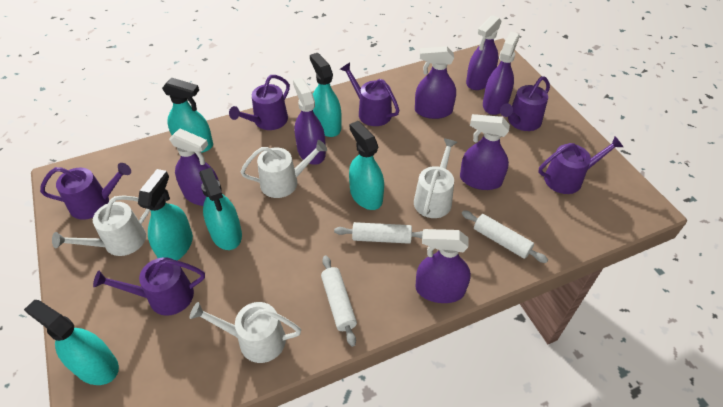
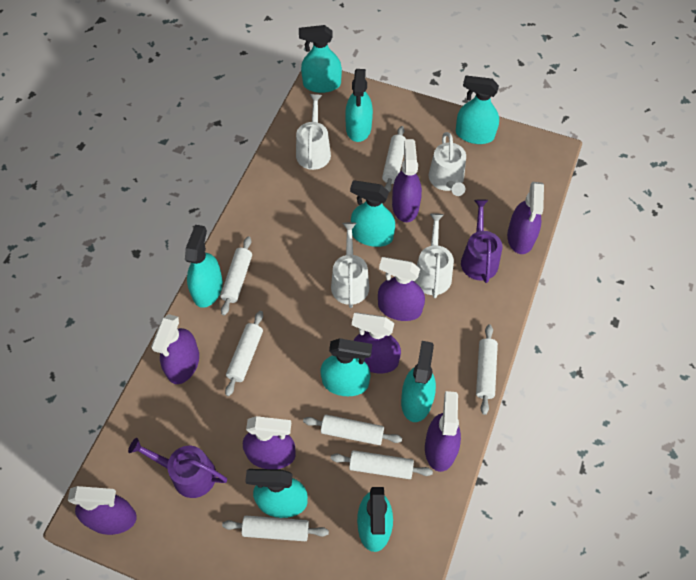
purple spray bottle: 7 -> 8
purple watering can: 6 -> 2
turquoise spray bottle: 6 -> 9
white rolling pin: 3 -> 7

